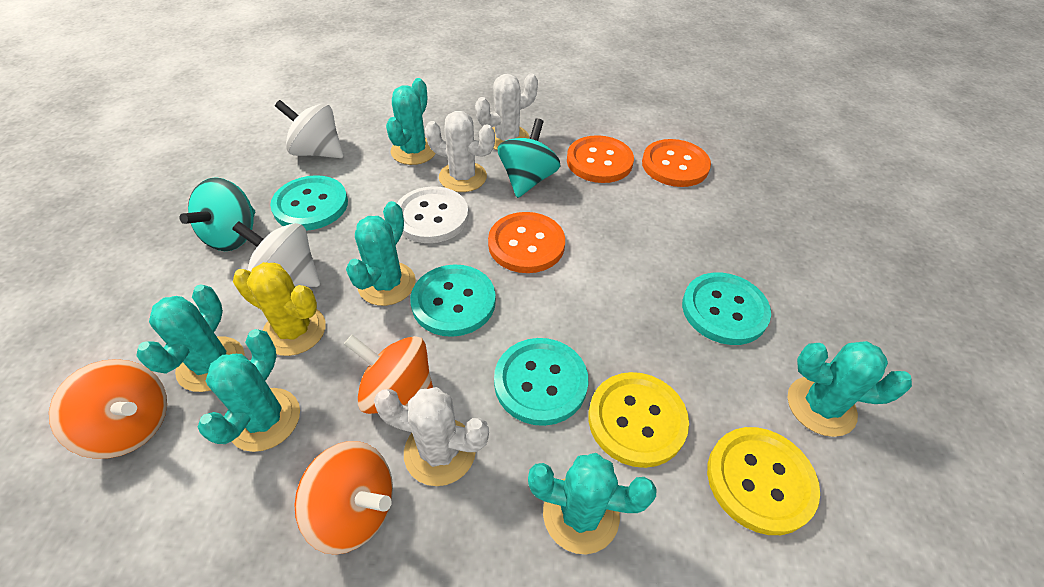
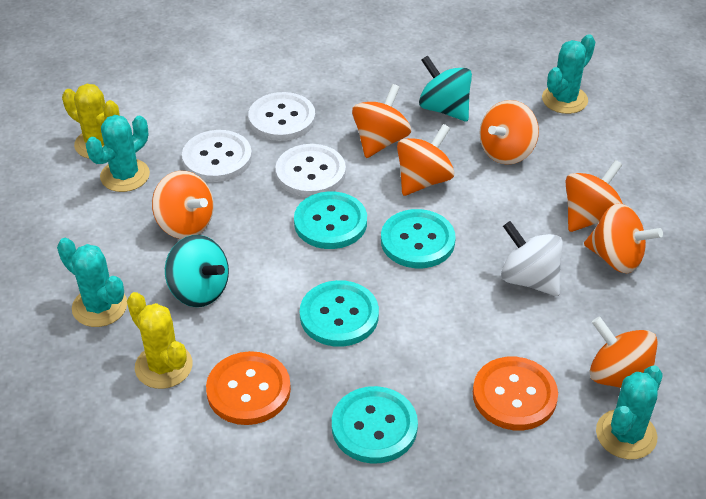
orange button: 3 -> 2
orange spinning top: 3 -> 7
turquoise cactus: 6 -> 4
white button: 1 -> 3
white cactus: 3 -> 0
white spinning top: 2 -> 1
yellow button: 2 -> 0
yellow cactus: 1 -> 2

